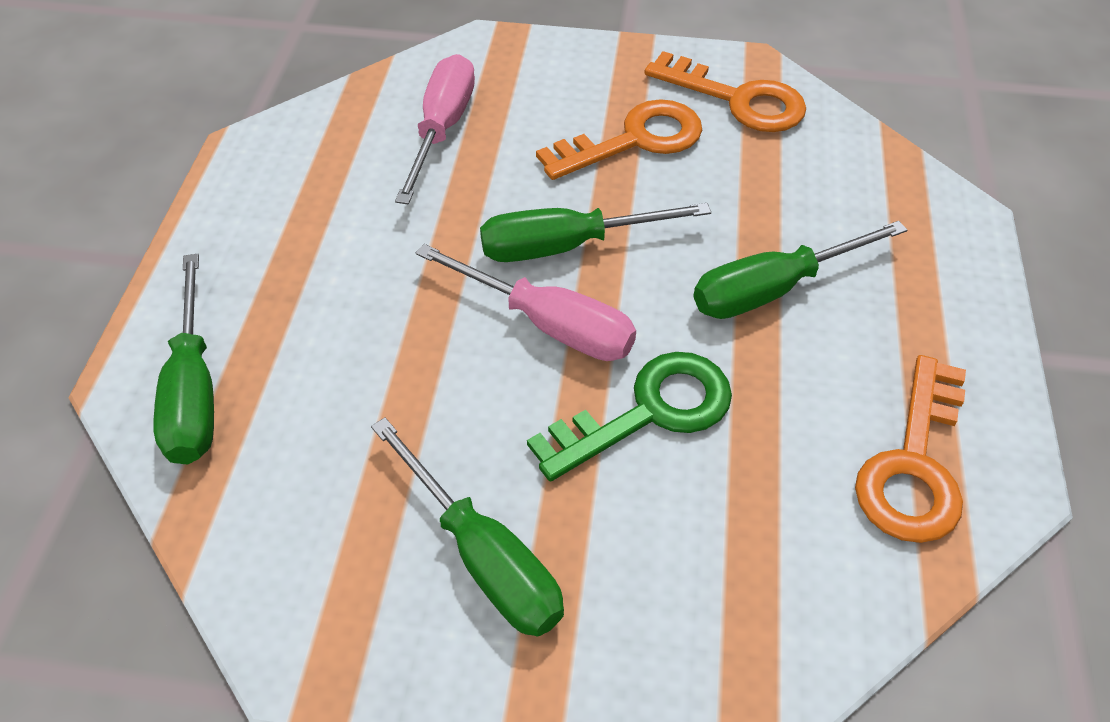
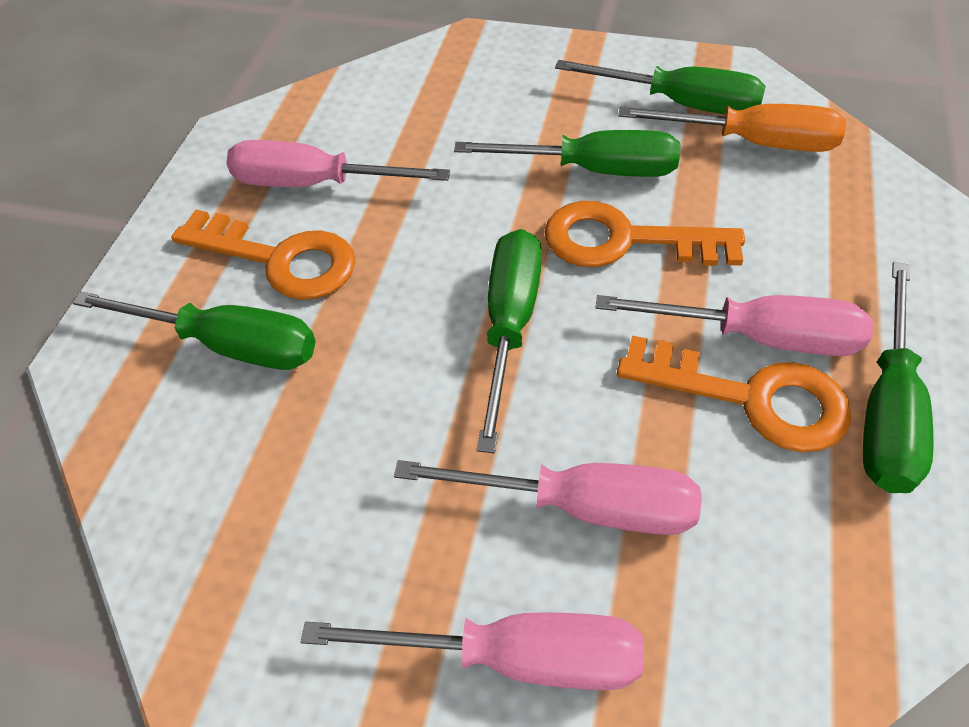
green key: 1 -> 0
green screwdriver: 4 -> 5
orange screwdriver: 0 -> 1
pink screwdriver: 2 -> 4

